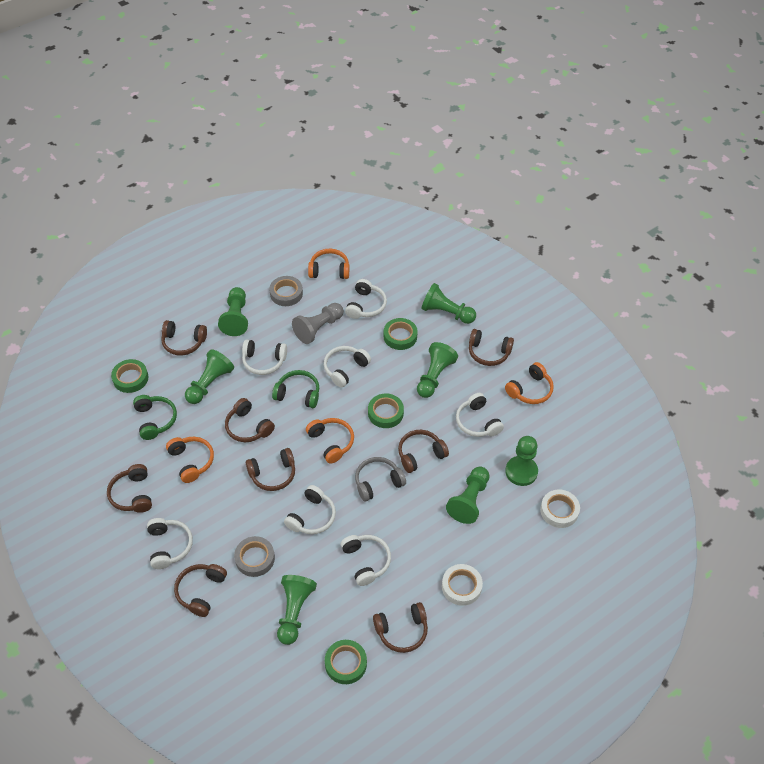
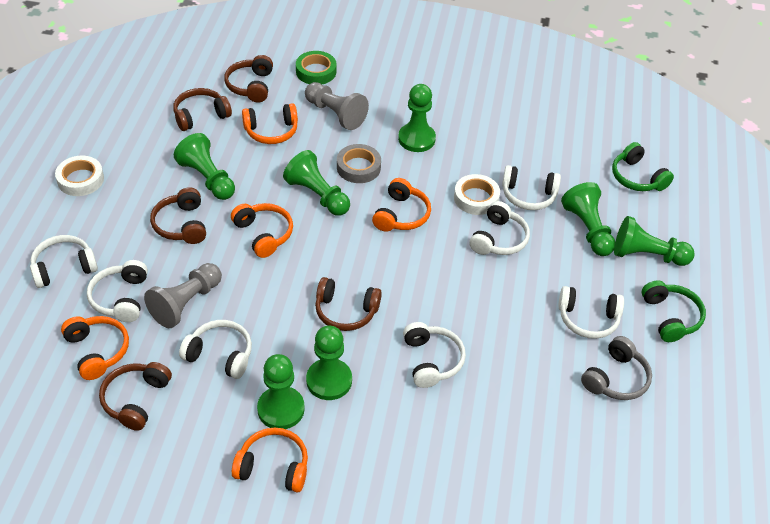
brown headphones: 8 -> 5
green tape: 4 -> 1
grey pawn: 1 -> 2
grey tape: 2 -> 1
orange headphones: 4 -> 5

